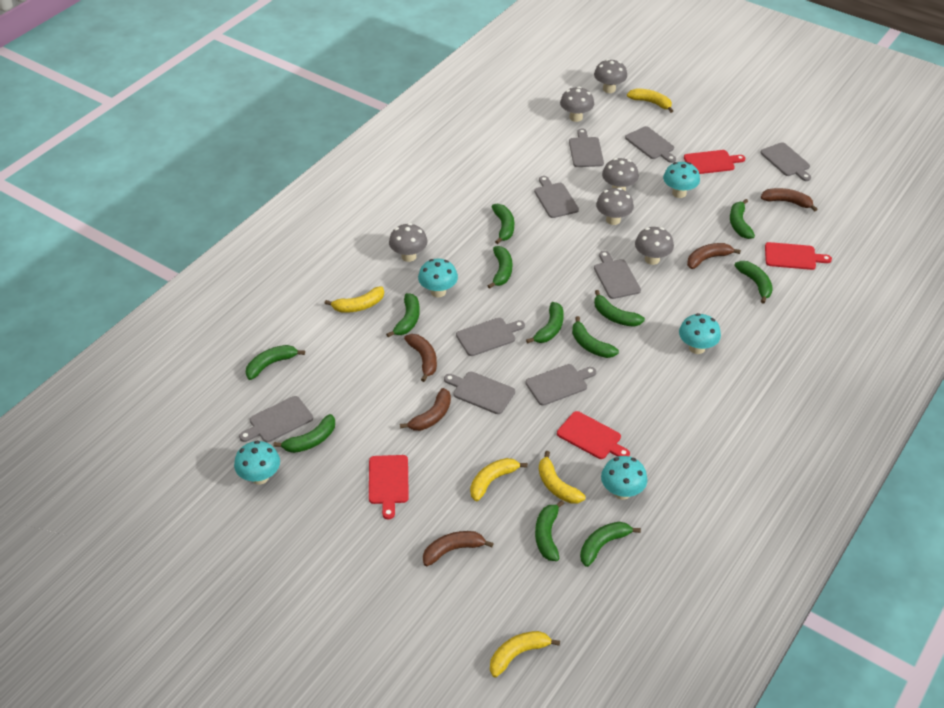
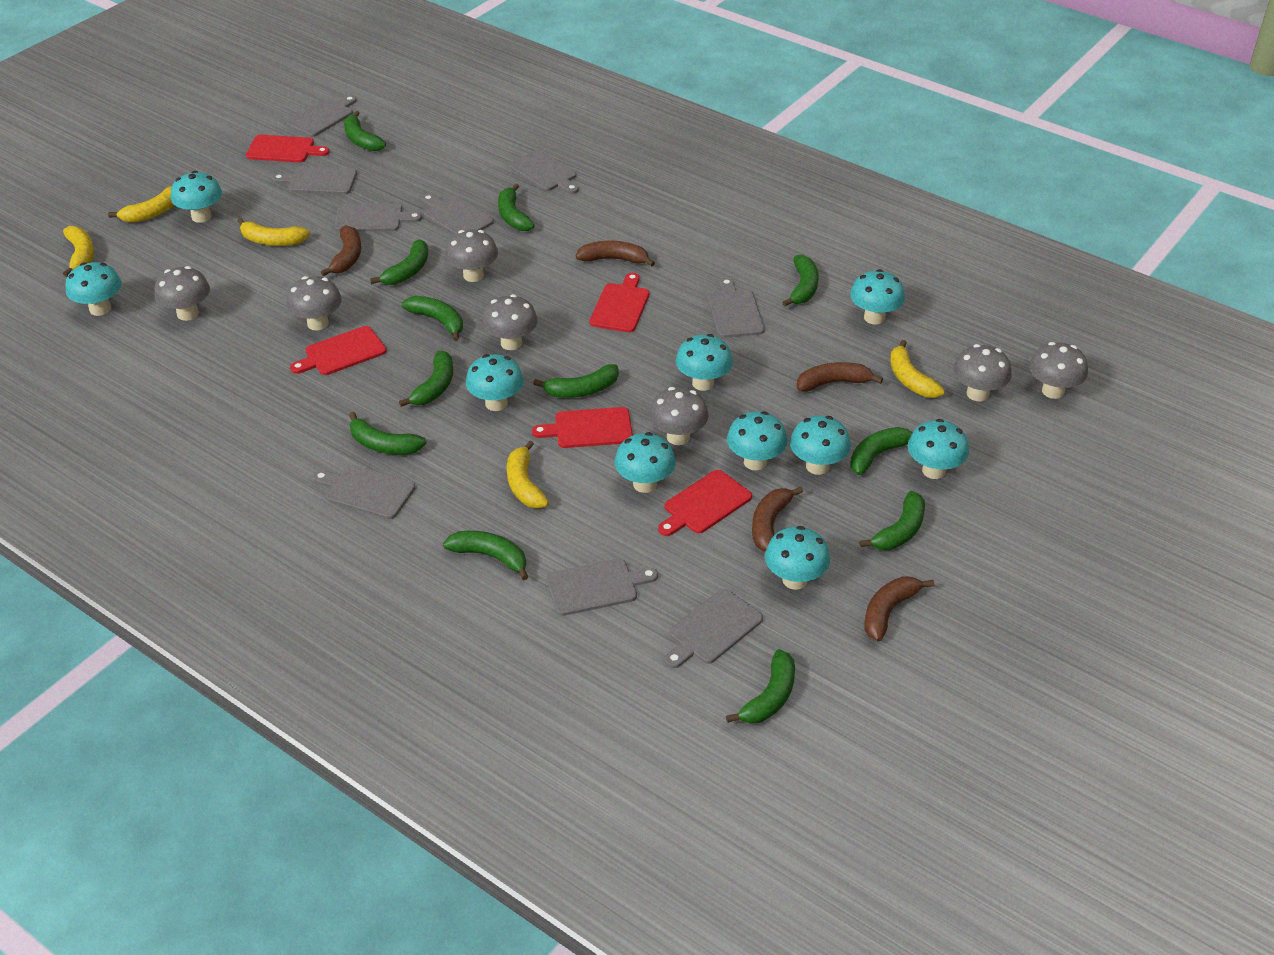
grey mushroom: 6 -> 7
red cutting board: 4 -> 5
turquoise mushroom: 5 -> 10

